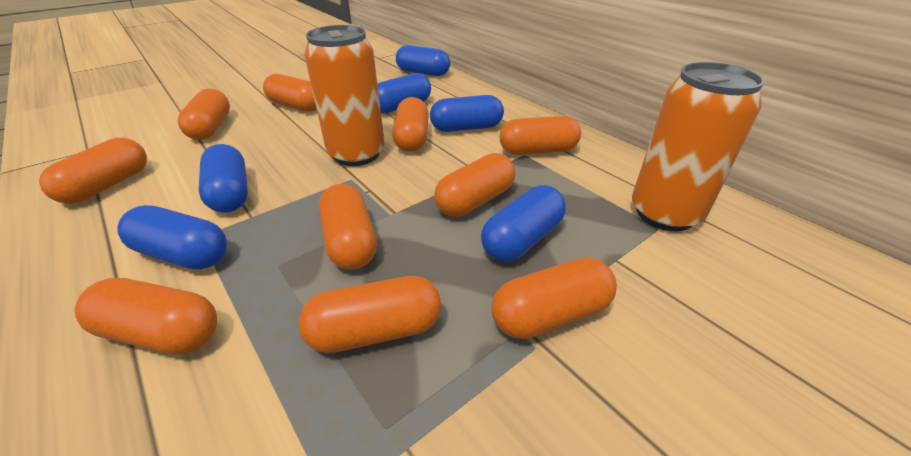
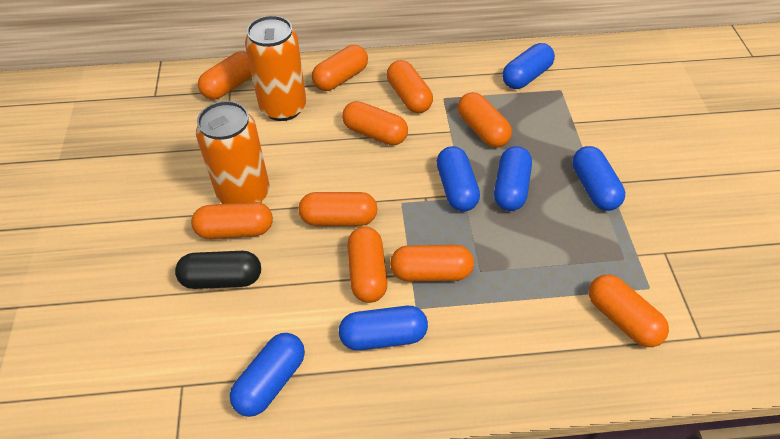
black capsule: 0 -> 1

